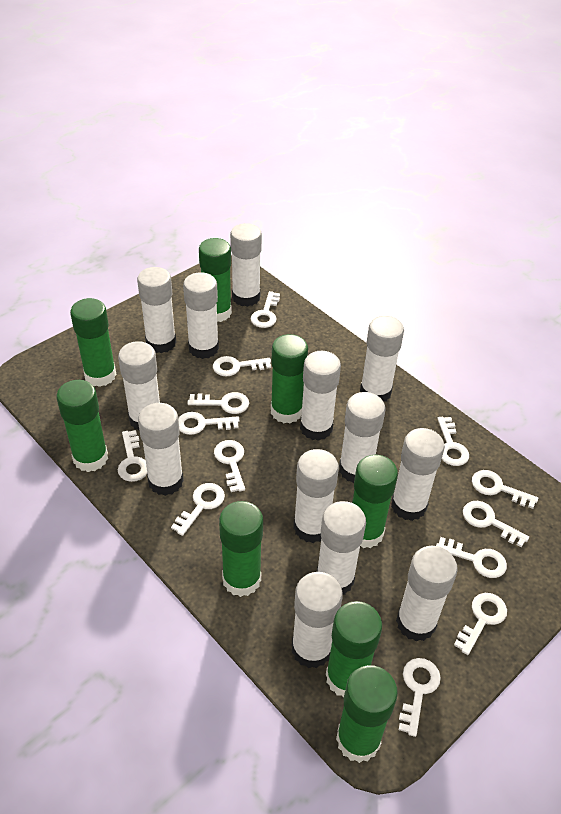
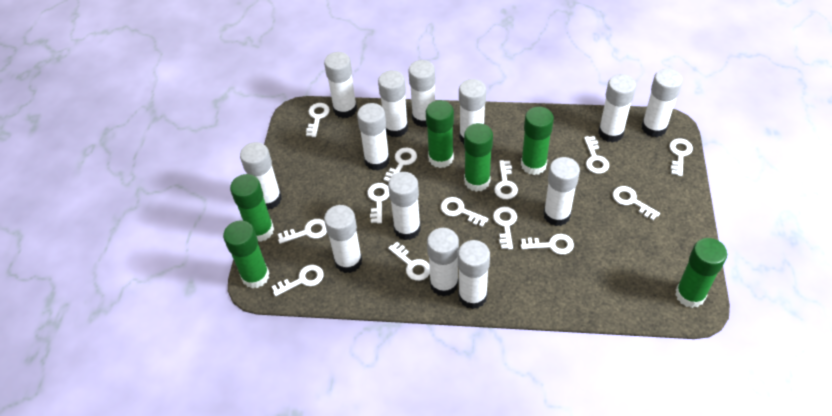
green glue stick: 8 -> 6

